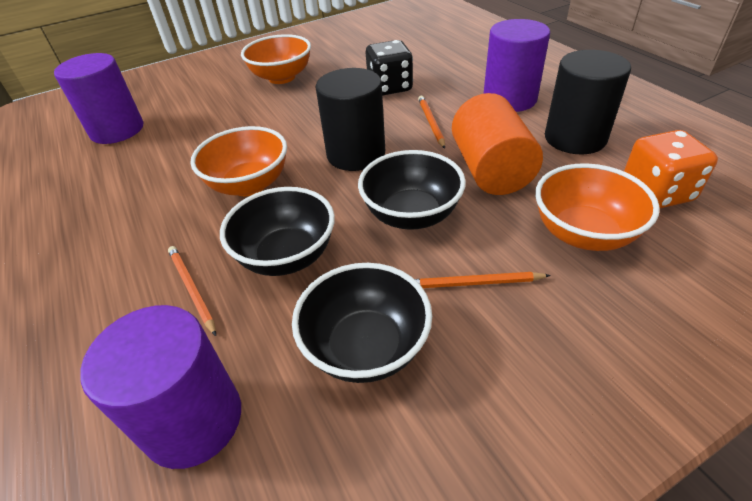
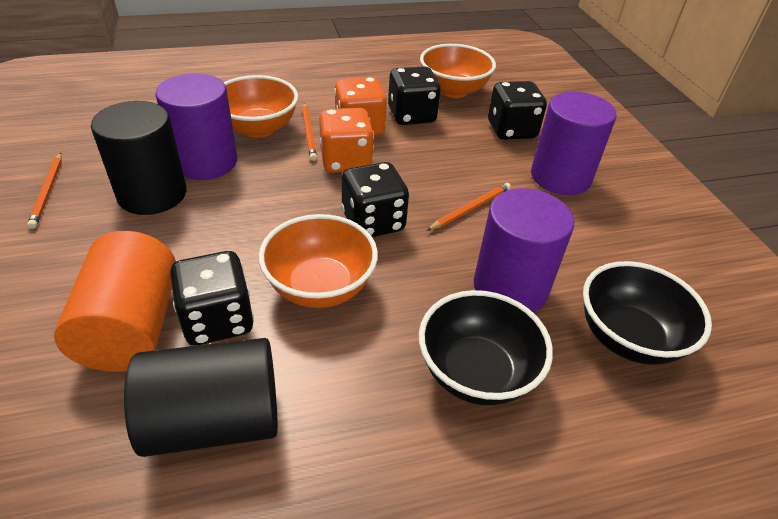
black bowl: 3 -> 2
black dice: 1 -> 4
orange dice: 1 -> 2

